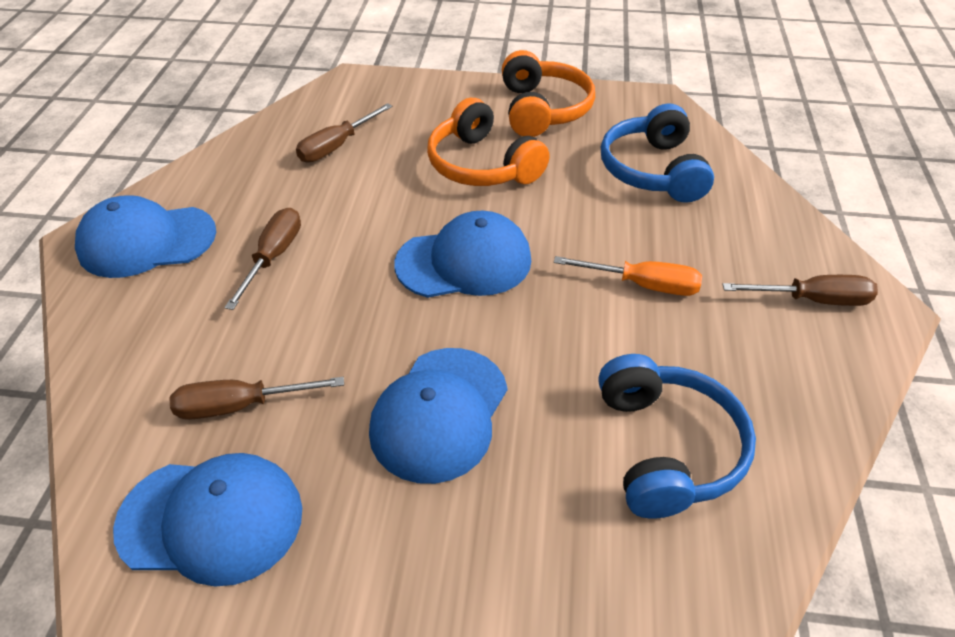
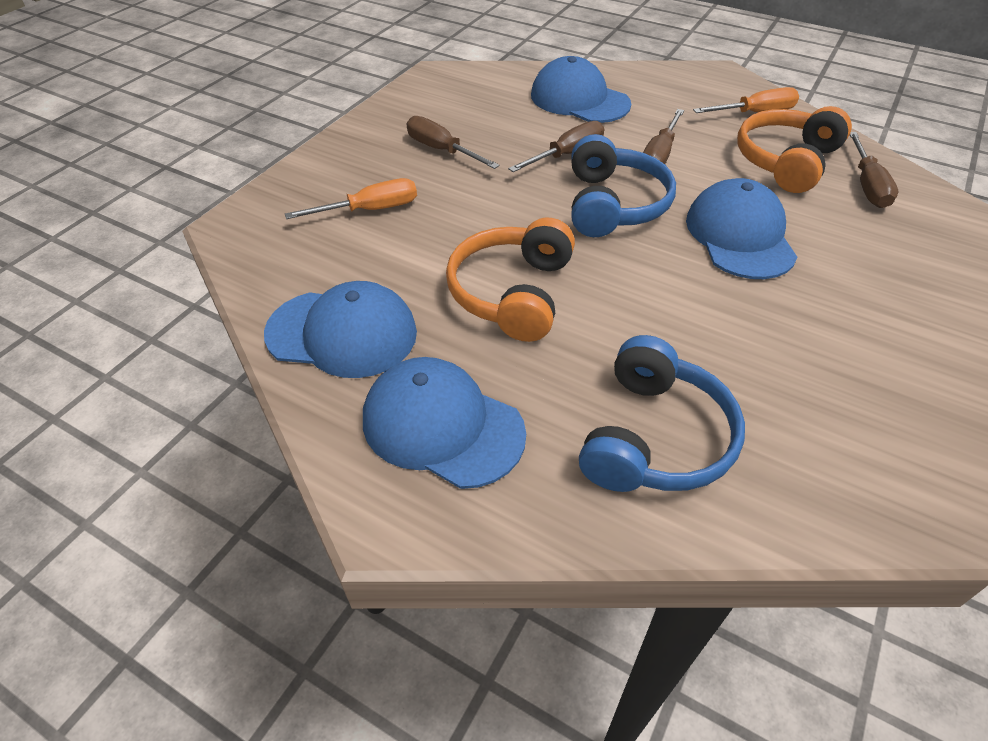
orange screwdriver: 1 -> 2

